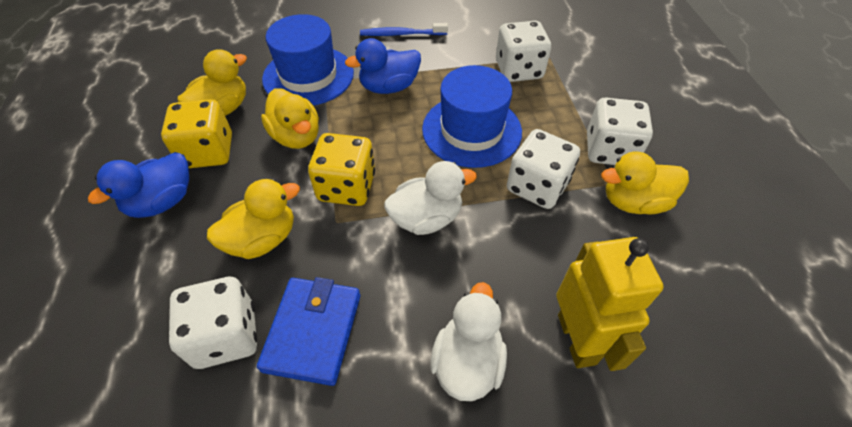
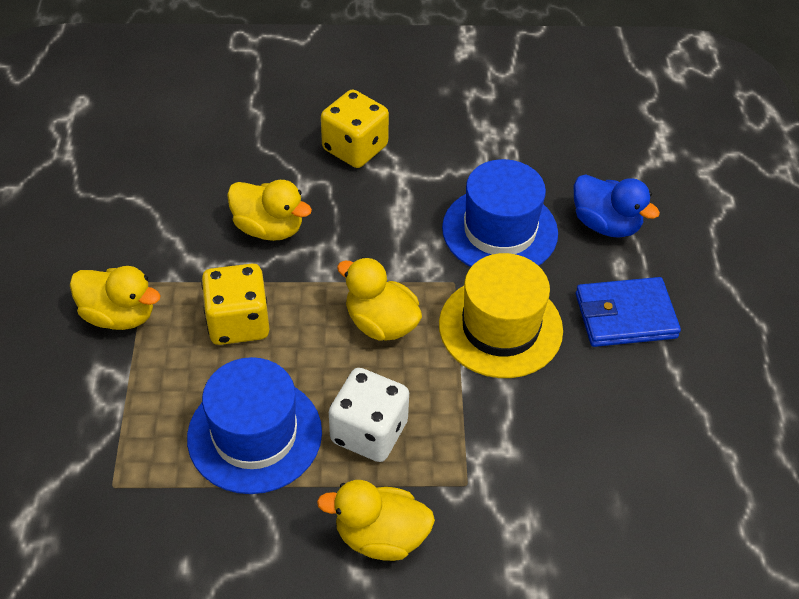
blue duck: 2 -> 1
blue toothbrush: 1 -> 0
white dice: 4 -> 1
white duck: 2 -> 0
yellow hat: 0 -> 1
yellow robot: 1 -> 0

